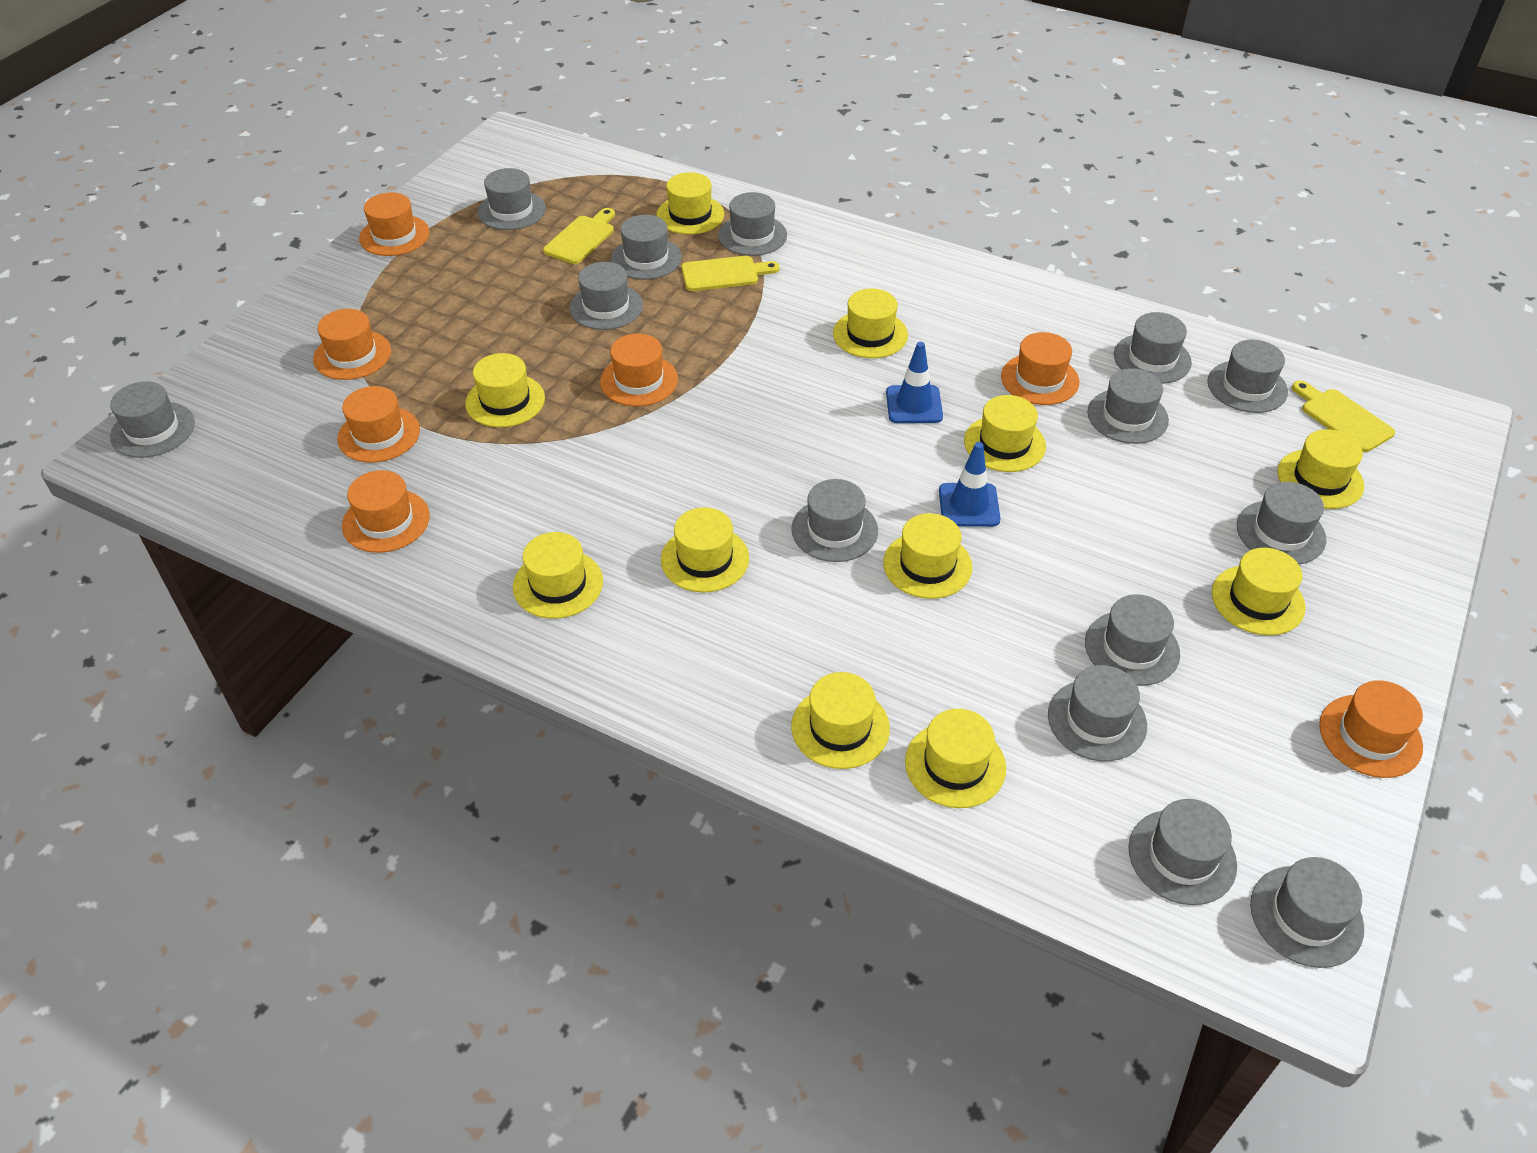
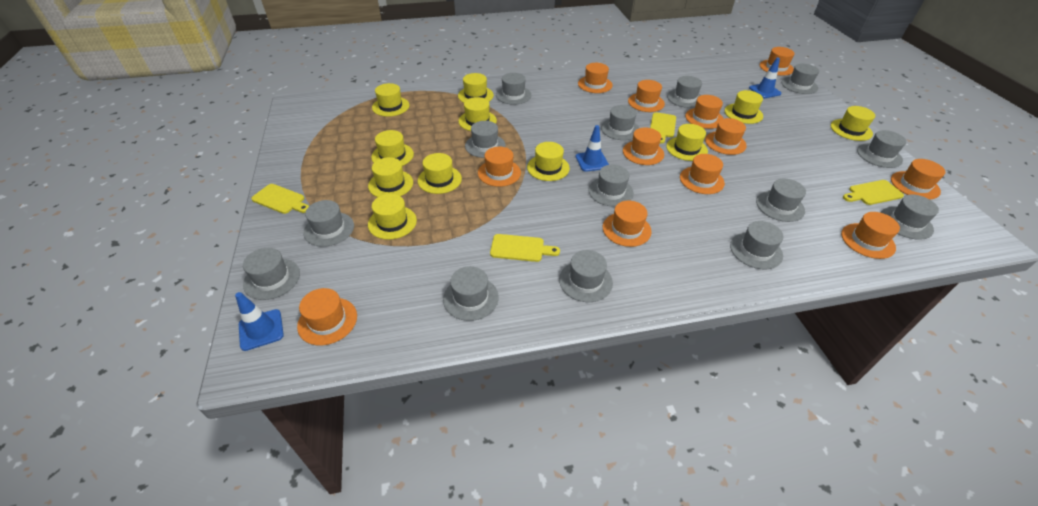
blue traffic cone: 2 -> 3
orange hat: 7 -> 12
yellow cutting board: 3 -> 4

